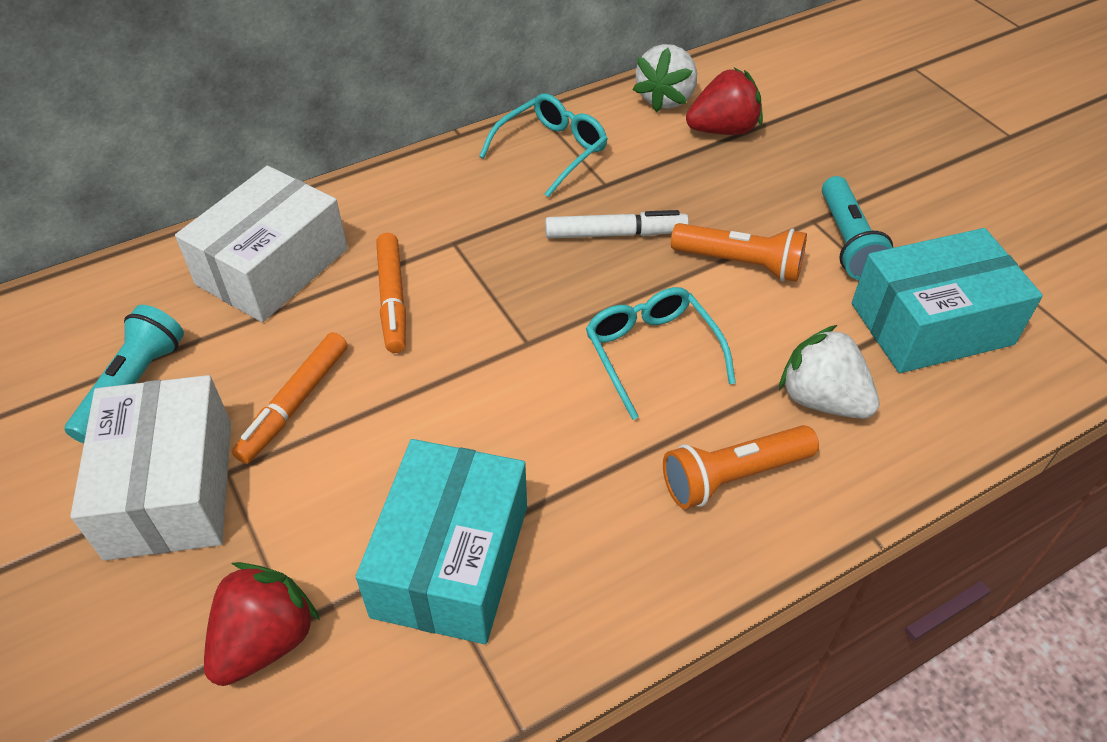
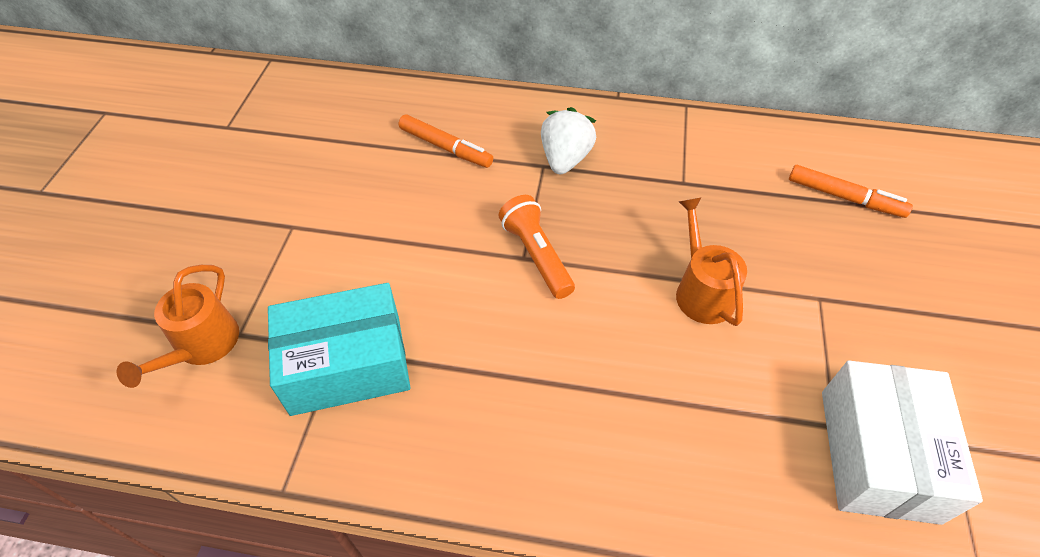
orange flashlight: 2 -> 1
orange watering can: 0 -> 2
red strawberry: 2 -> 0
turquoise box: 2 -> 1
turquoise flashlight: 2 -> 0
turquoise glasses: 2 -> 0
white box: 2 -> 1
white marker: 1 -> 0
white strawberry: 2 -> 1

